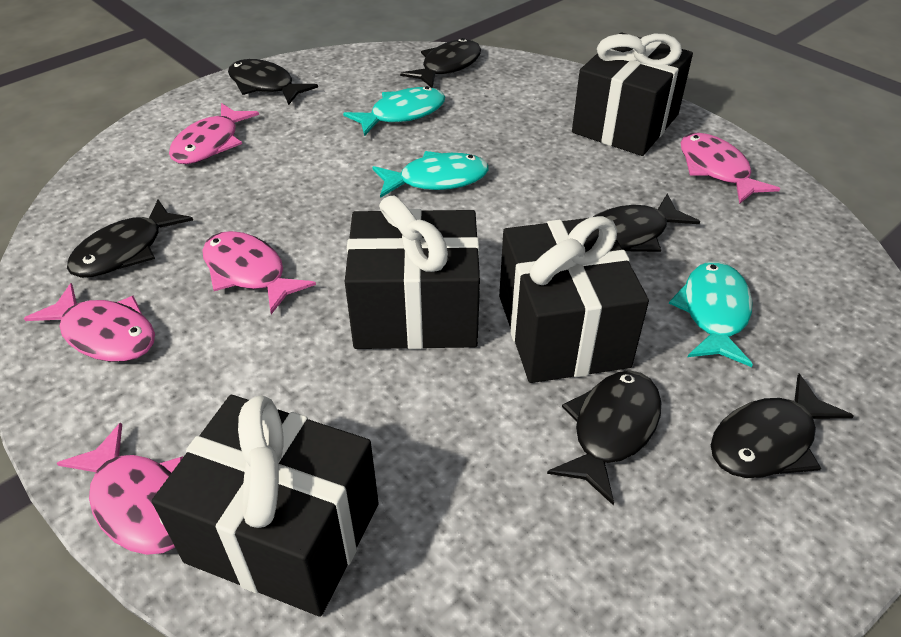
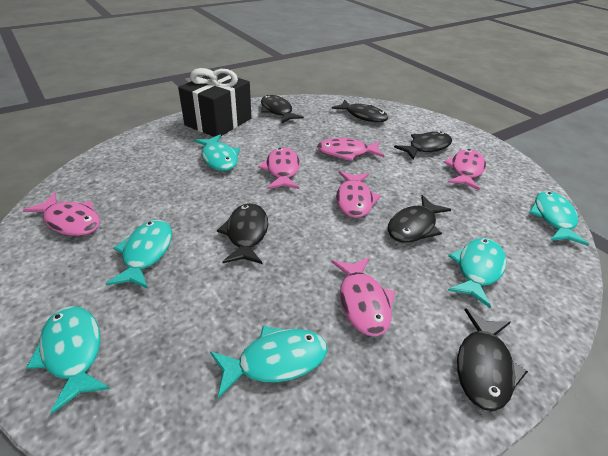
black gift: 4 -> 1
pink fish: 5 -> 6
turquoise fish: 3 -> 6

